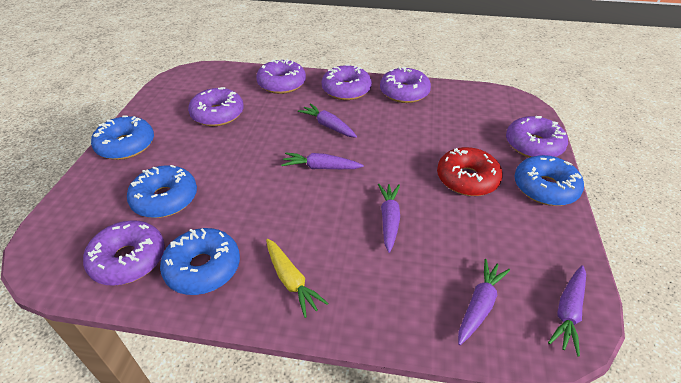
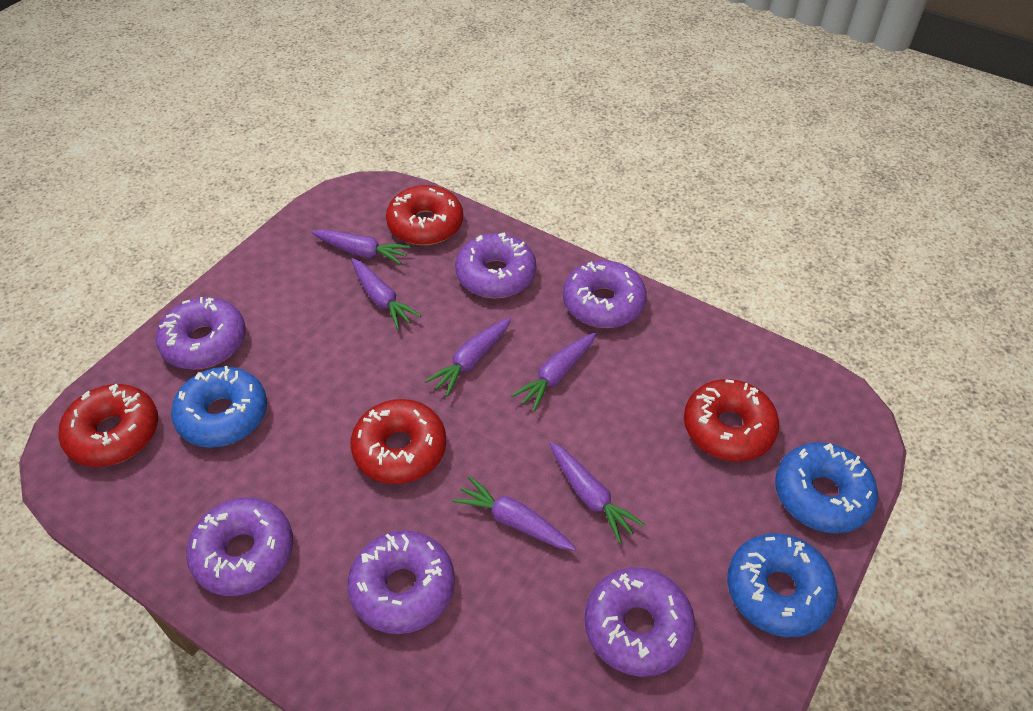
blue donut: 4 -> 3
purple carrot: 5 -> 6
red donut: 1 -> 4
yellow carrot: 1 -> 0

